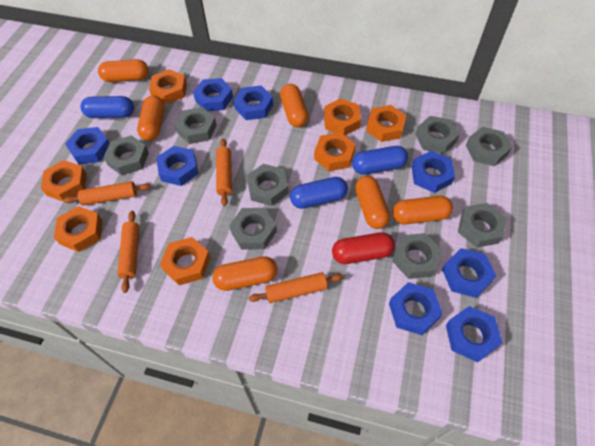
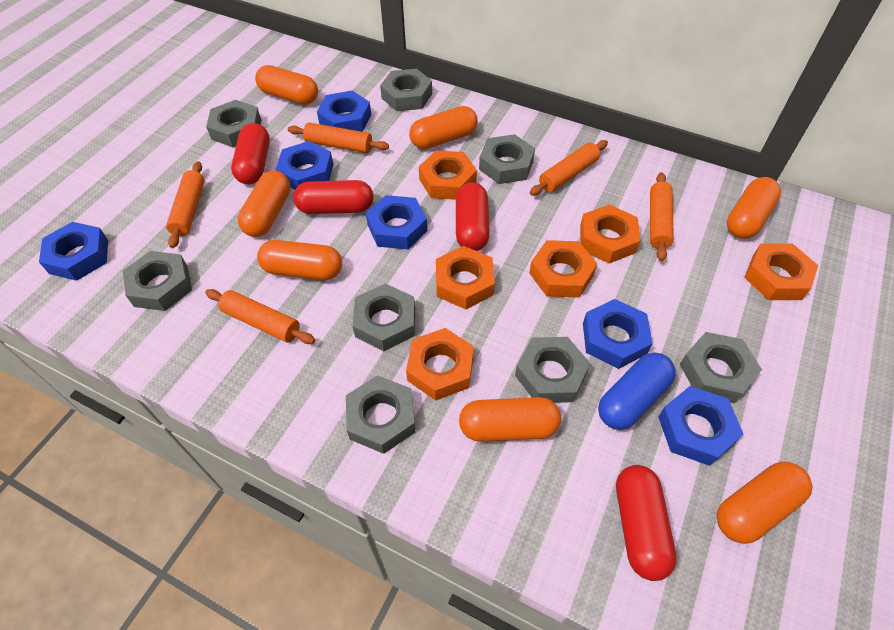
blue capsule: 3 -> 1
blue nut: 8 -> 6
orange capsule: 6 -> 7
orange nut: 7 -> 6
orange rolling pin: 4 -> 5
red capsule: 1 -> 4

